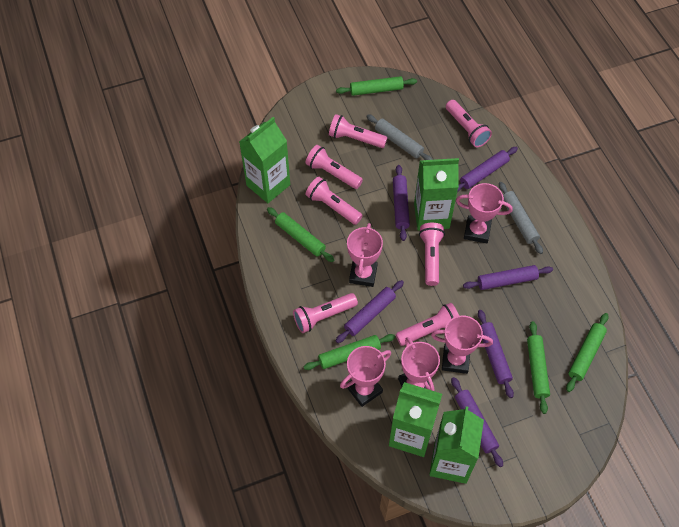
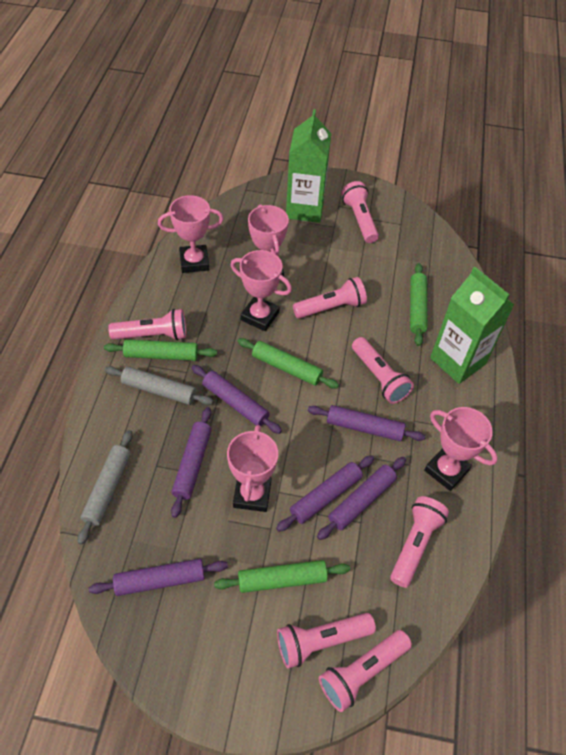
green carton: 4 -> 2
green rolling pin: 5 -> 4

